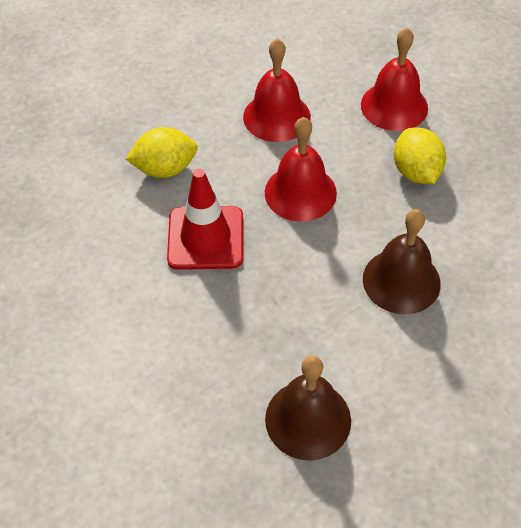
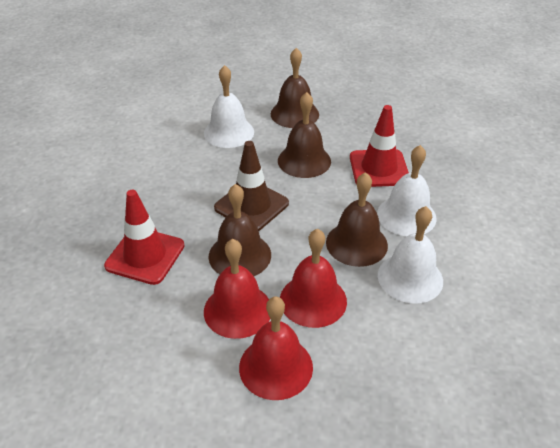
brown bell: 2 -> 4
brown traffic cone: 0 -> 1
red traffic cone: 1 -> 2
white bell: 0 -> 3
yellow lemon: 2 -> 0

